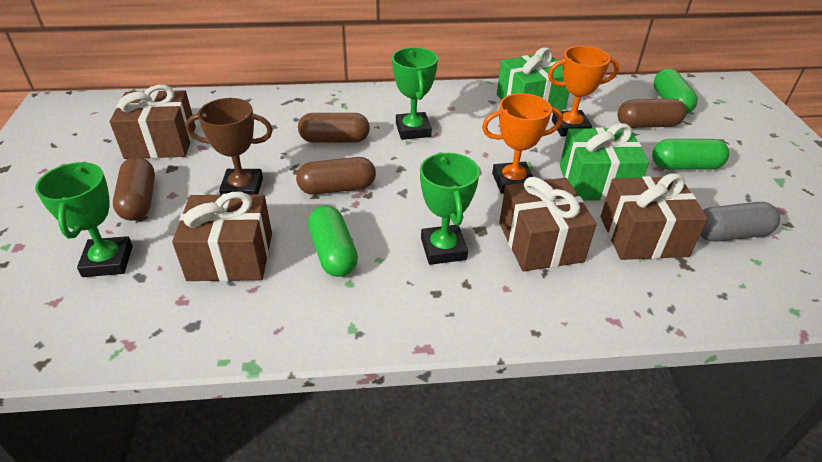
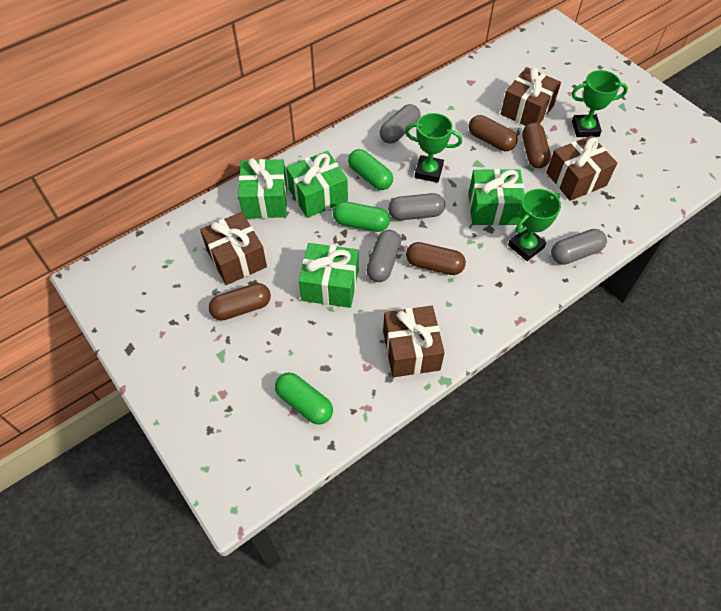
brown trophy: 1 -> 0
green gift: 2 -> 4
grey capsule: 1 -> 4
orange trophy: 2 -> 0

